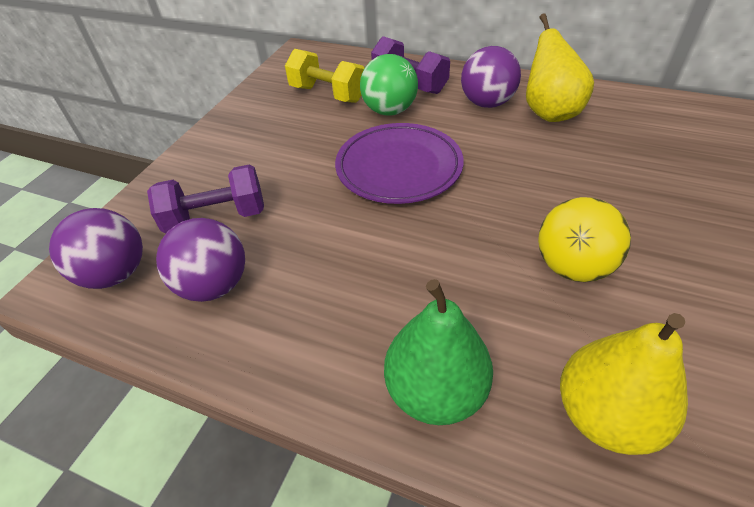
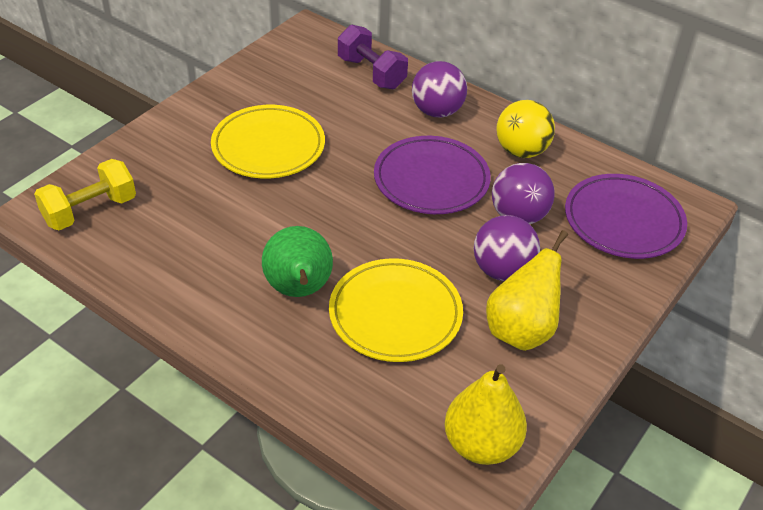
green ball: 1 -> 0
purple dumbbell: 2 -> 1
purple plate: 1 -> 2
yellow plate: 0 -> 2

